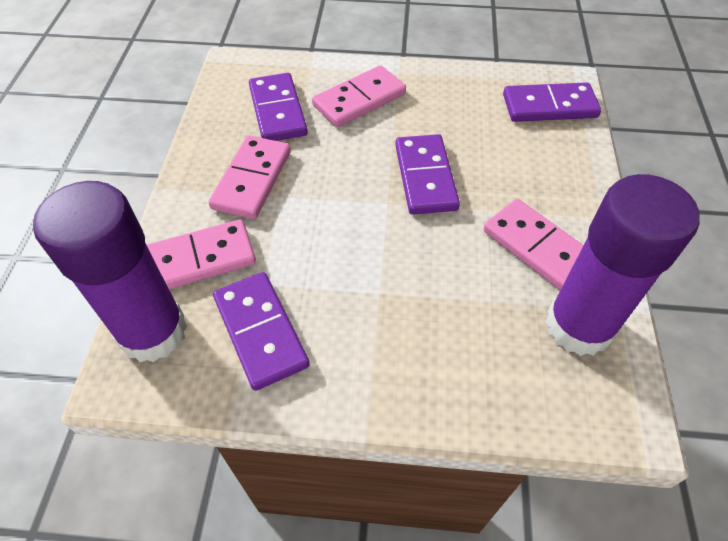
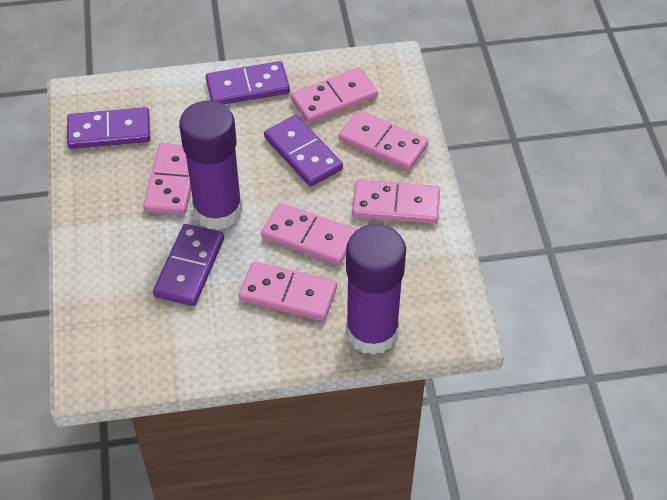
pink domino: 4 -> 6

